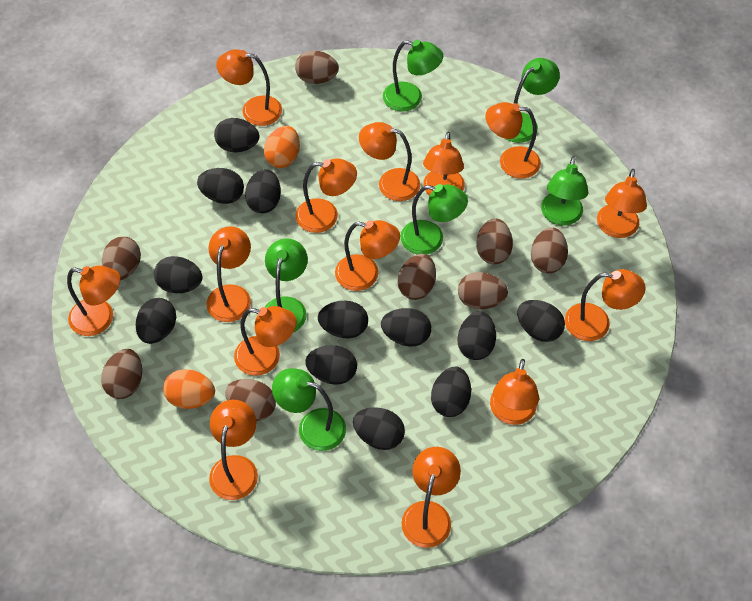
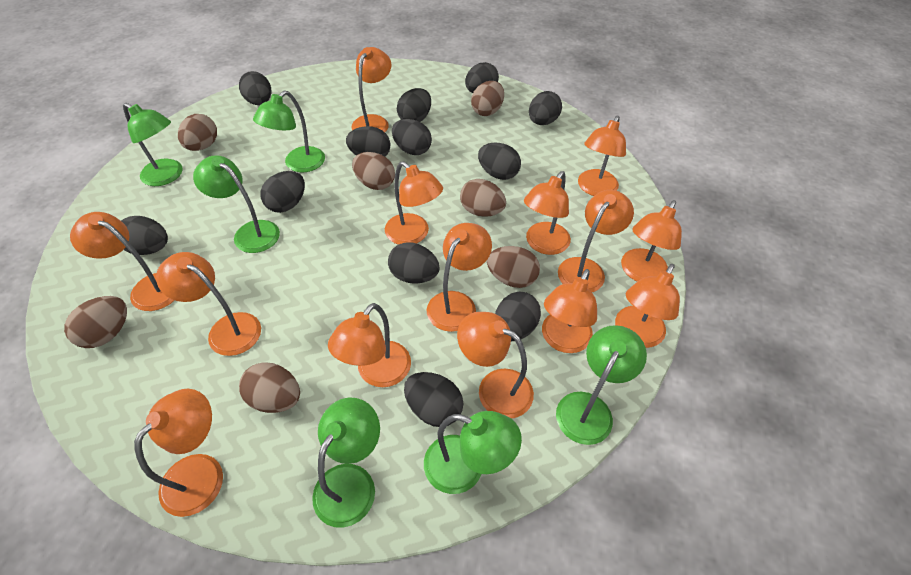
brown egg: 8 -> 7
orange egg: 2 -> 0

